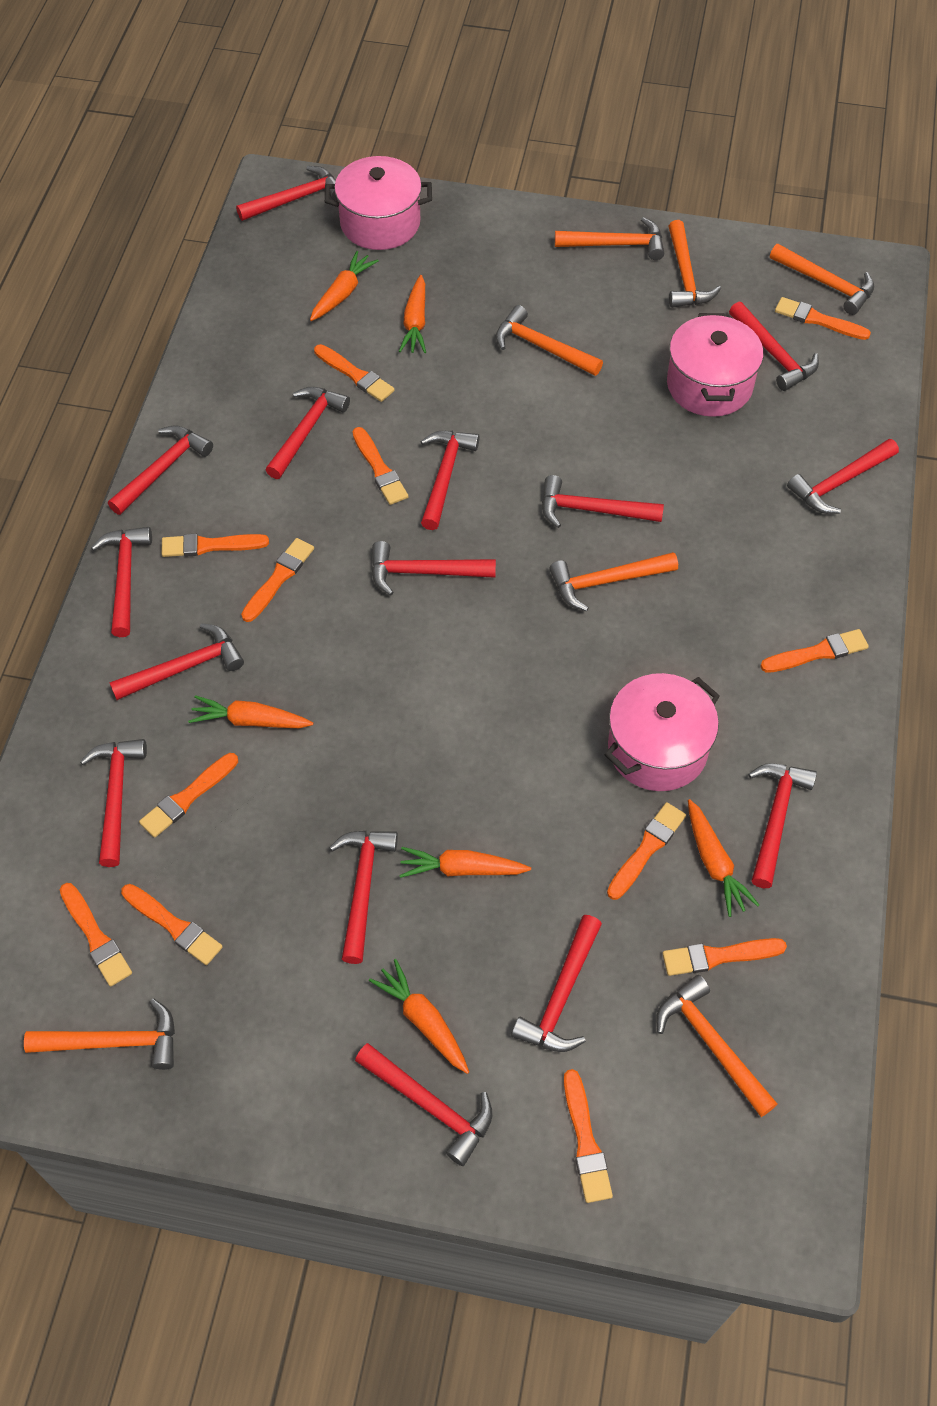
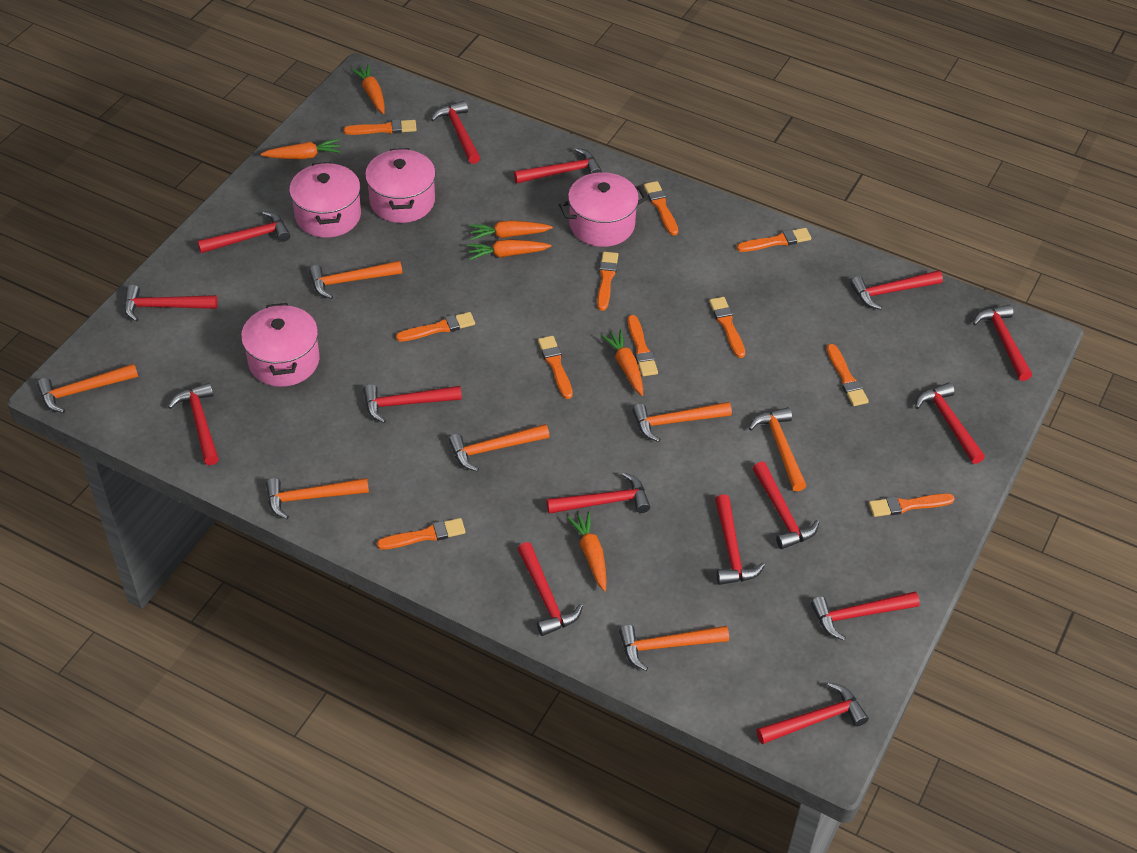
orange brush: 12 -> 11
pink pot: 3 -> 4

